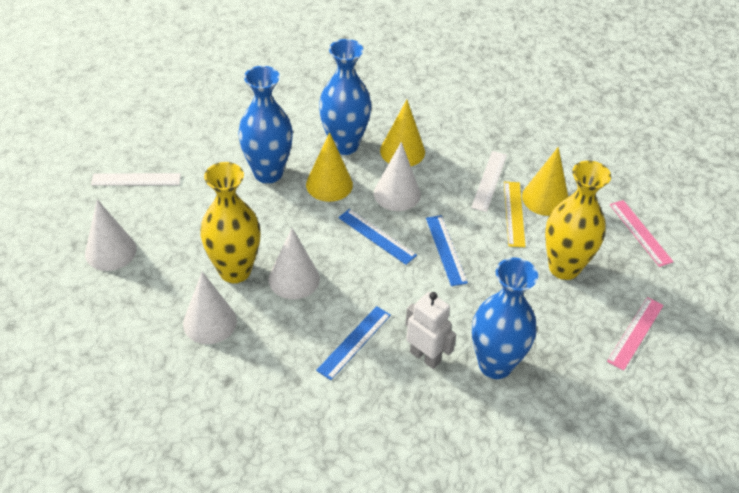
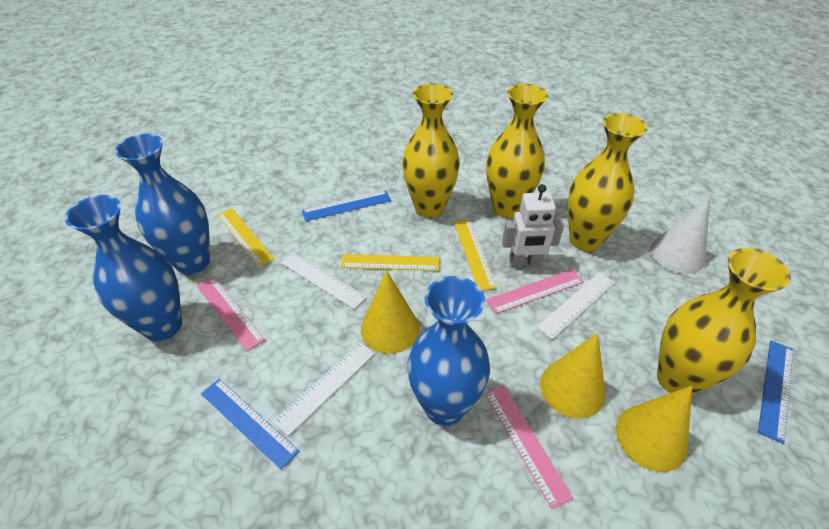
pink ruler: 2 -> 3
white cone: 4 -> 1
white ruler: 2 -> 3
yellow ruler: 1 -> 3
yellow vase: 2 -> 4

